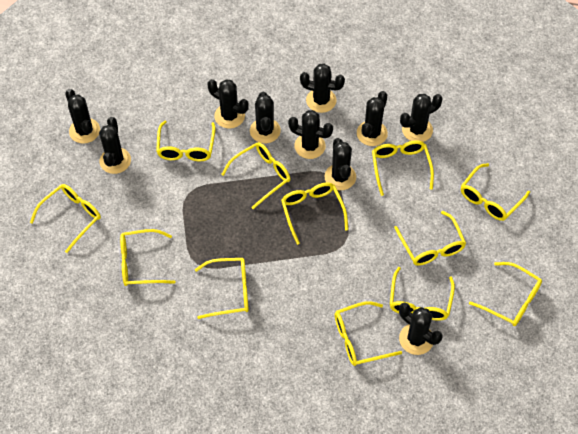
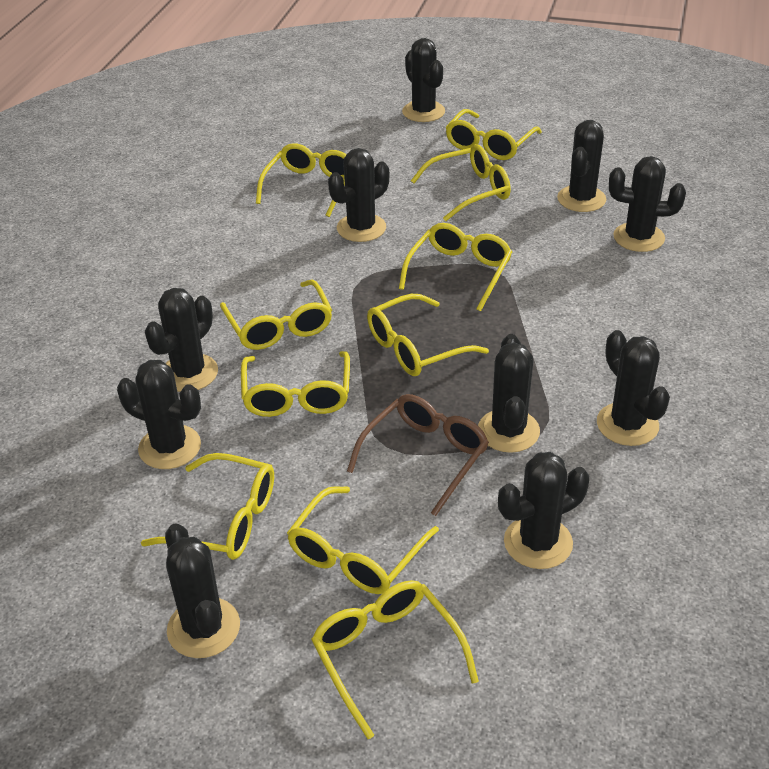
brown glasses: 0 -> 1
yellow glasses: 12 -> 10

